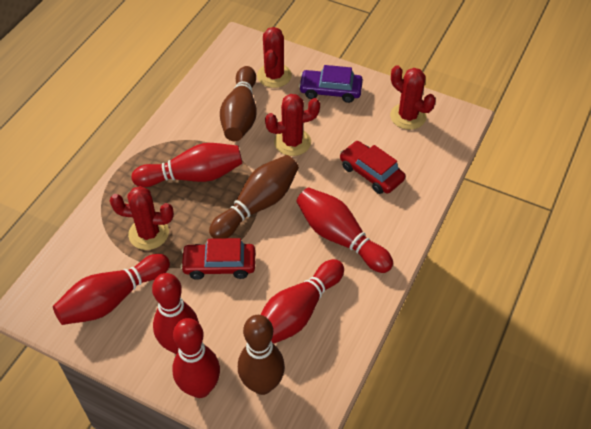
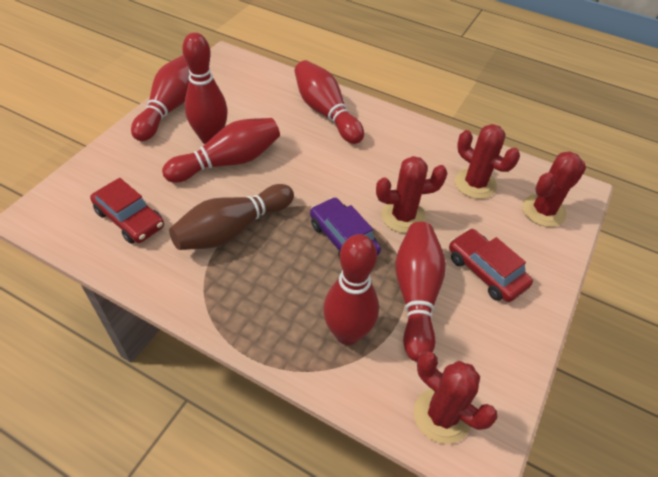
brown bowling pin: 3 -> 1

